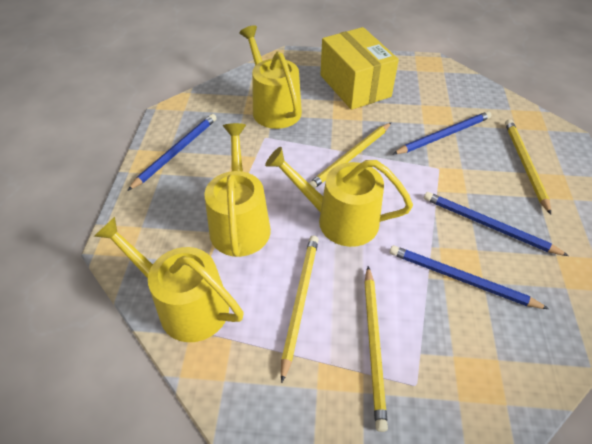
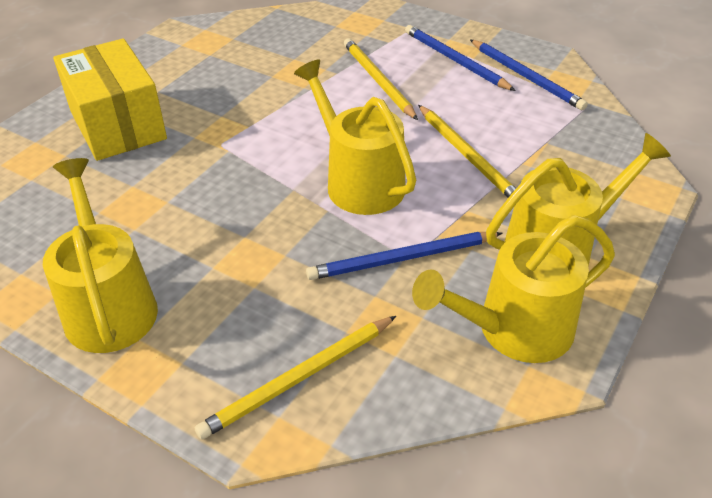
blue pencil: 4 -> 3
yellow pencil: 4 -> 3

